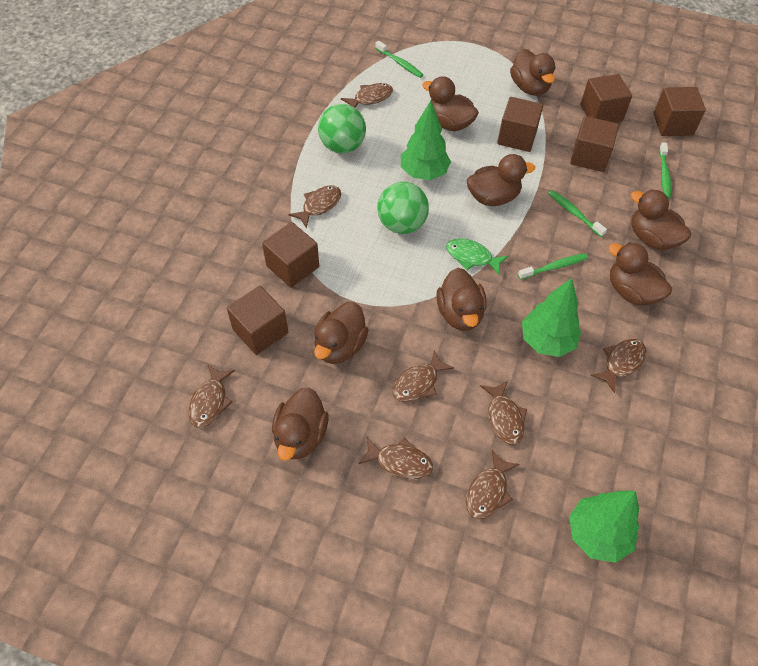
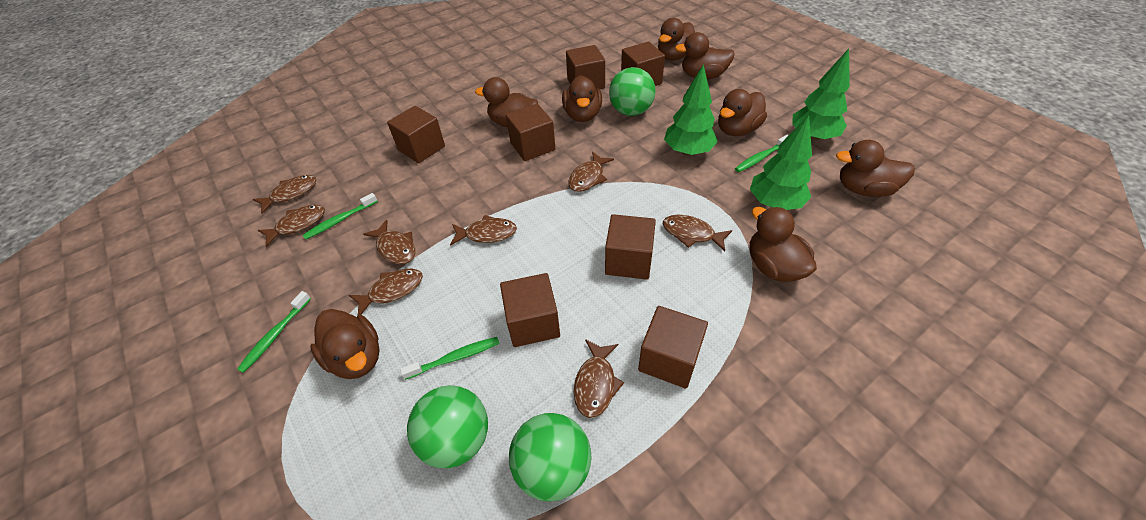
brown cube: 6 -> 7
green ball: 2 -> 3
green fish: 1 -> 0

